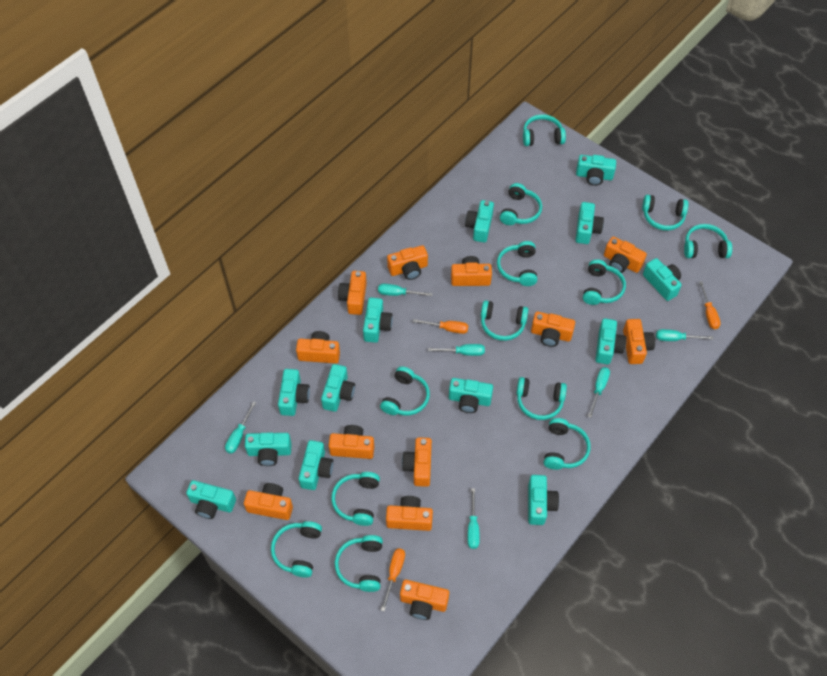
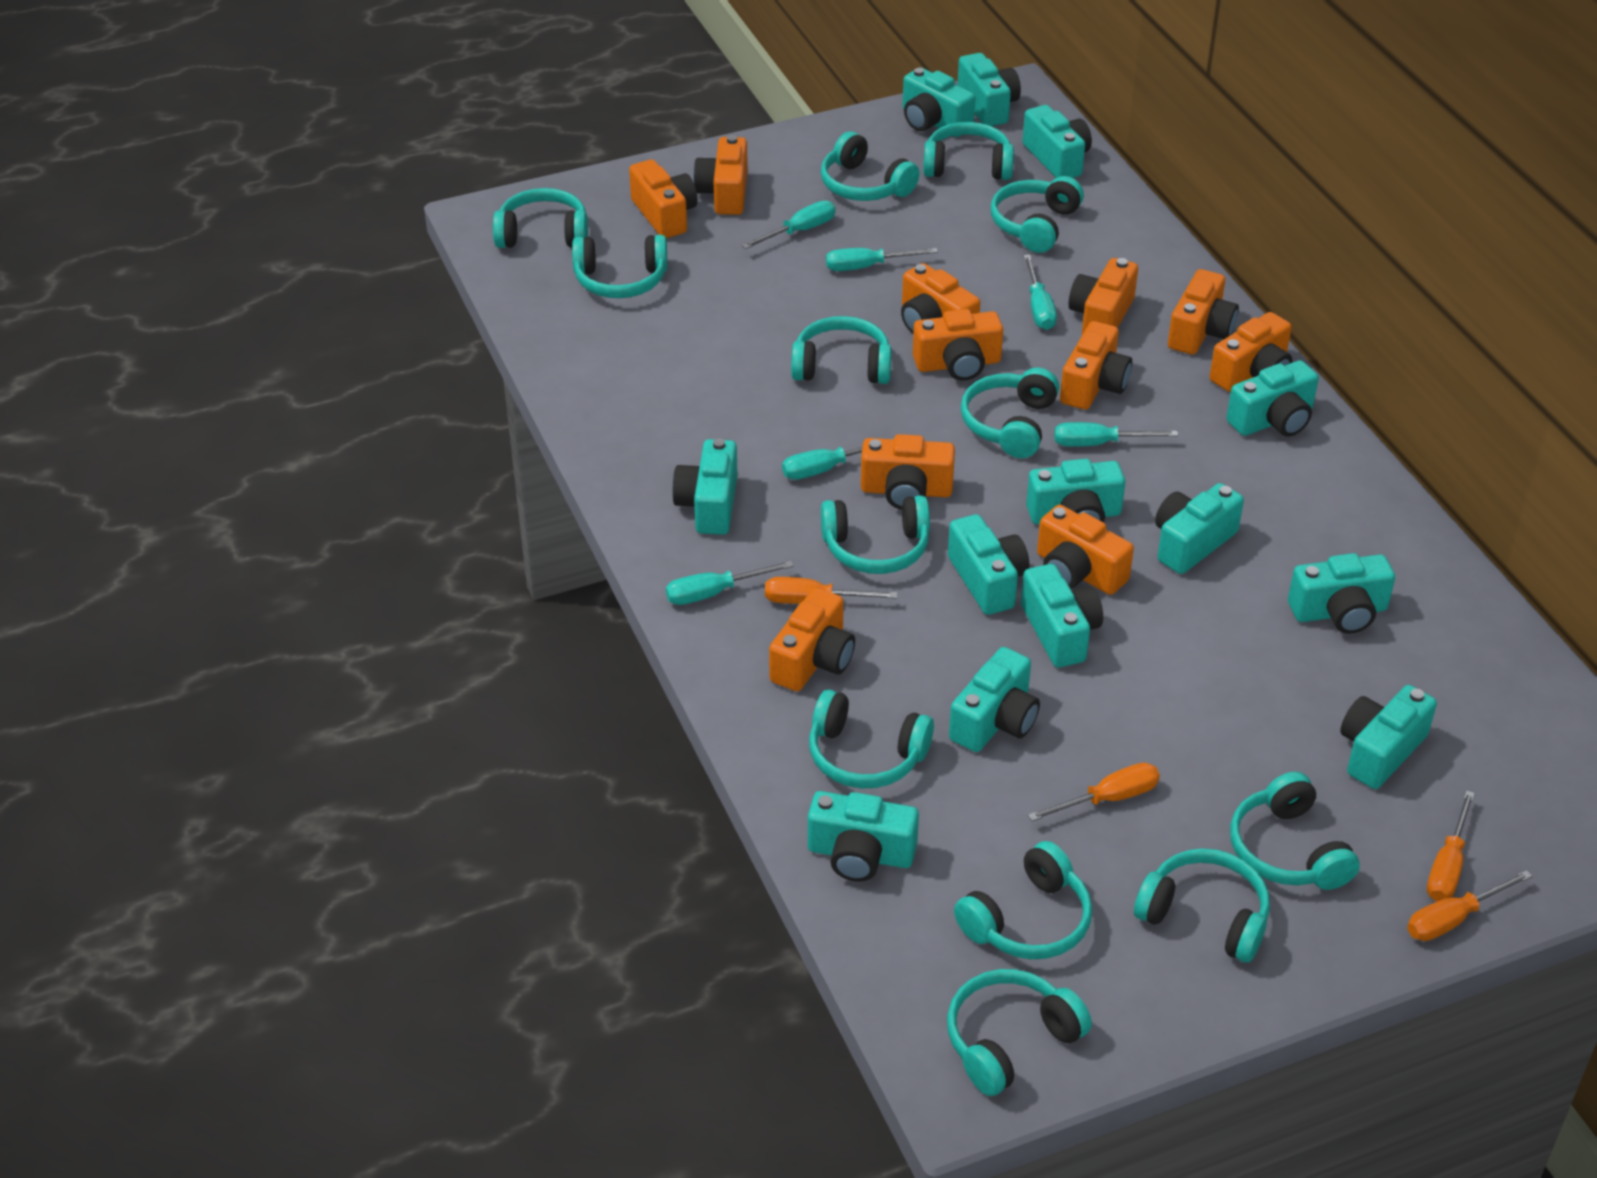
orange camera: 12 -> 11
orange screwdriver: 3 -> 4

